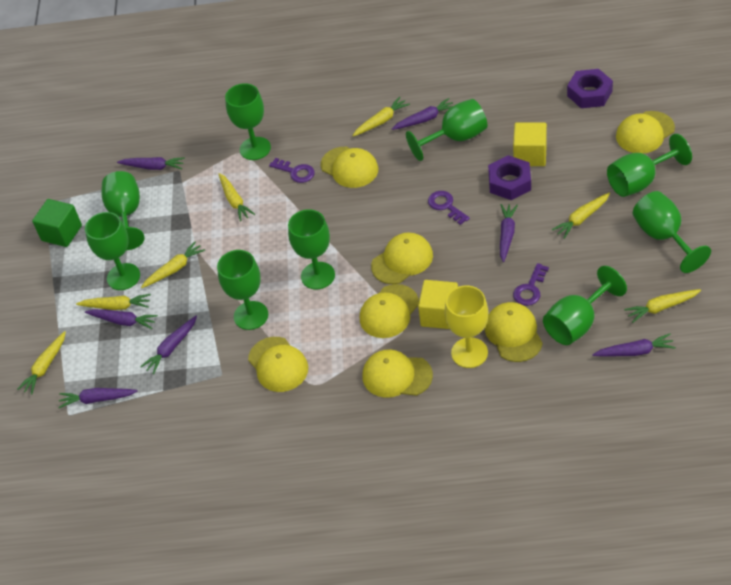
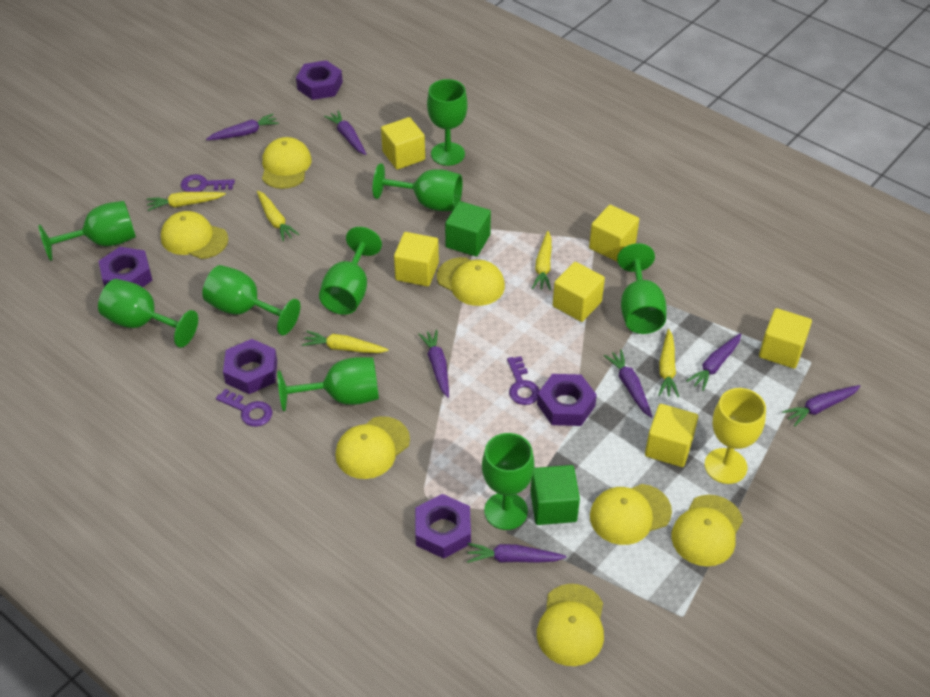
green cube: 1 -> 2
purple nut: 2 -> 5
yellow carrot: 7 -> 5
yellow cube: 2 -> 6

